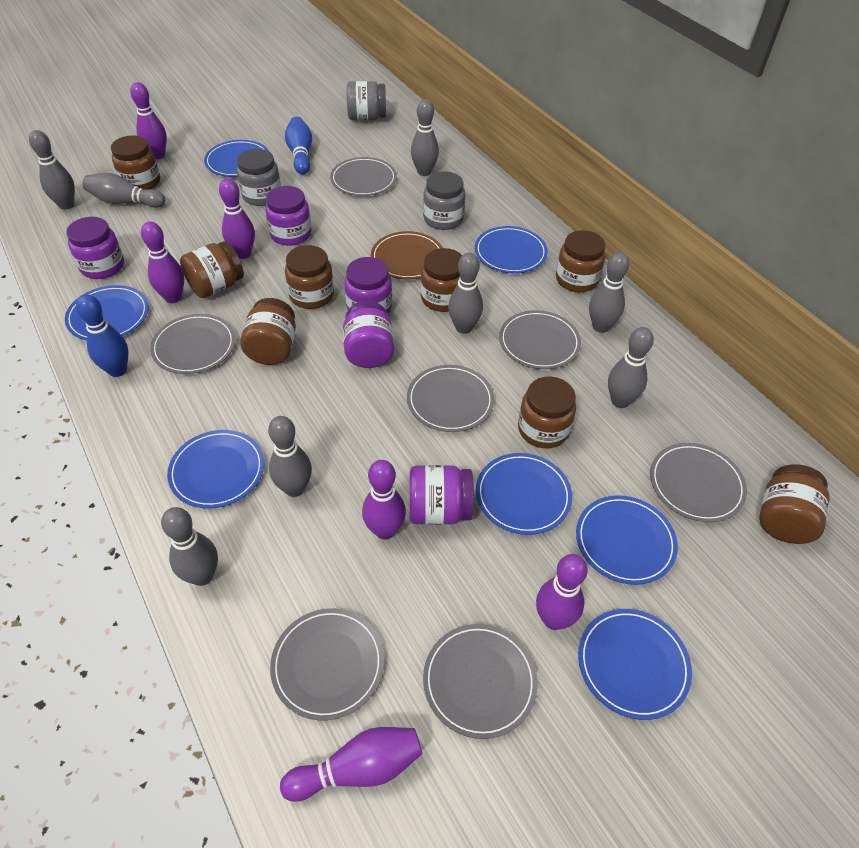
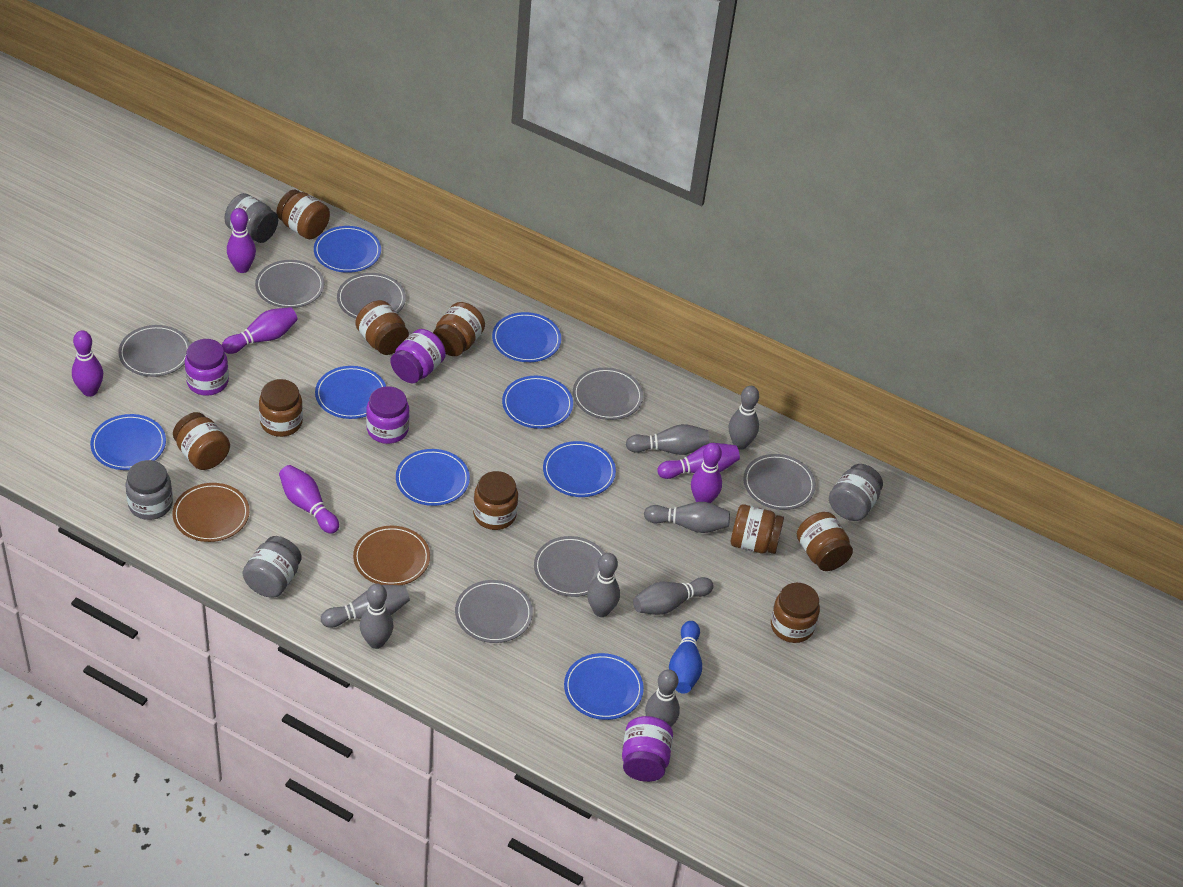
blue bowling pin: 2 -> 1
blue plate: 7 -> 8
brown jar: 8 -> 9
brown plate: 1 -> 2
grey jar: 3 -> 4
purple jar: 5 -> 4

